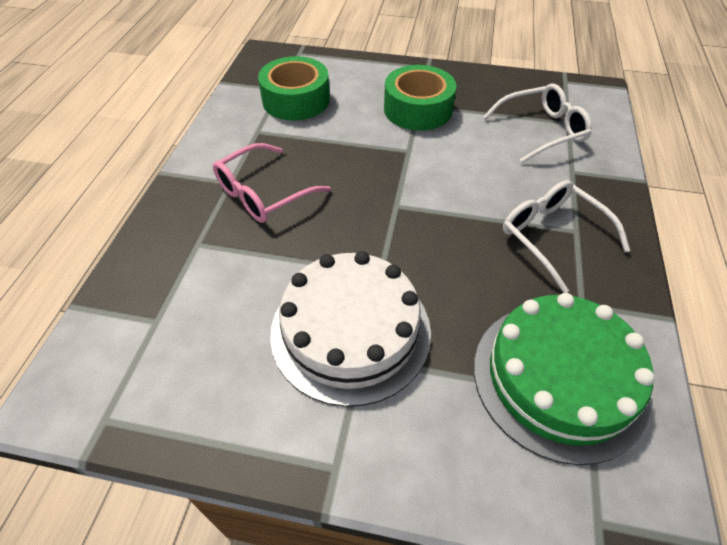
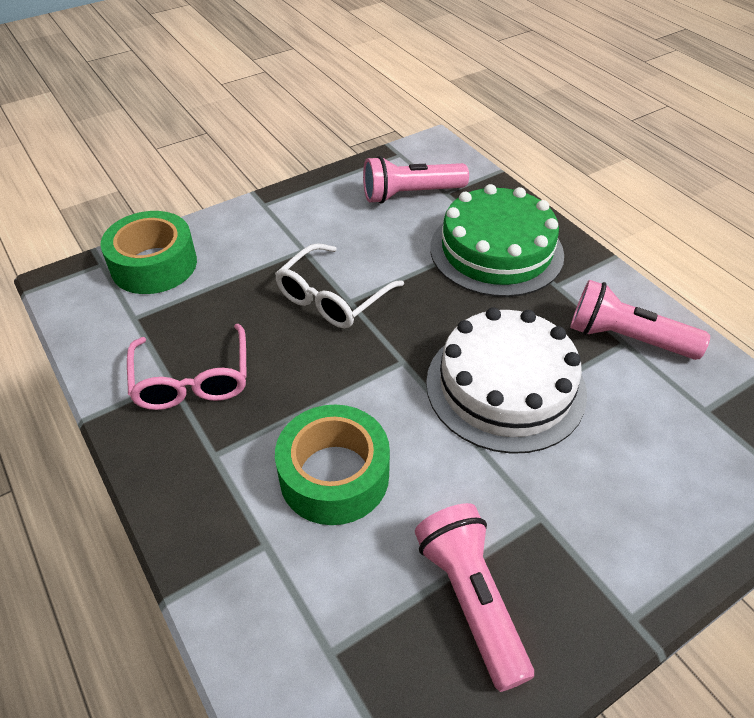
pink flashlight: 0 -> 3
white glasses: 2 -> 1

